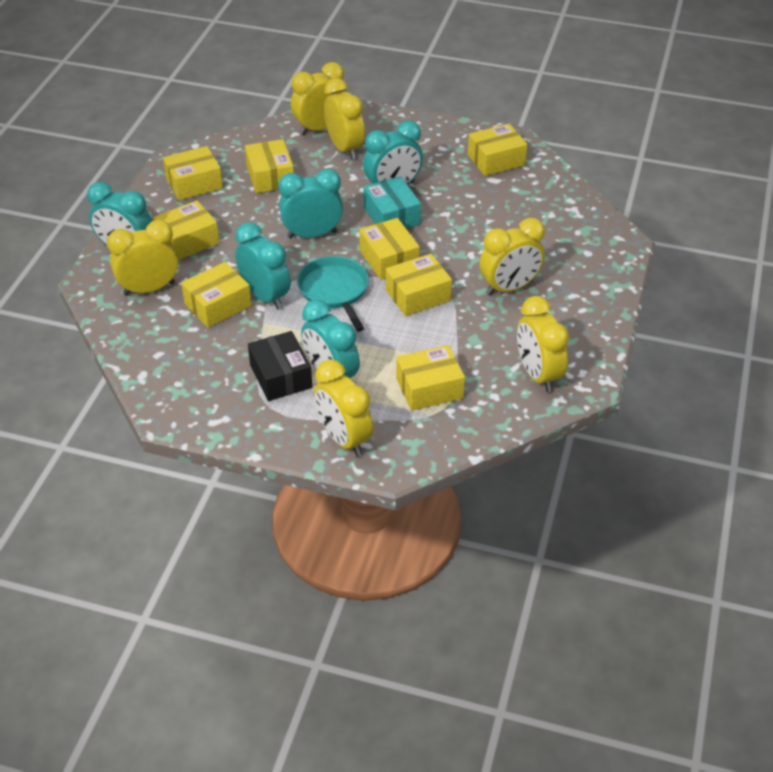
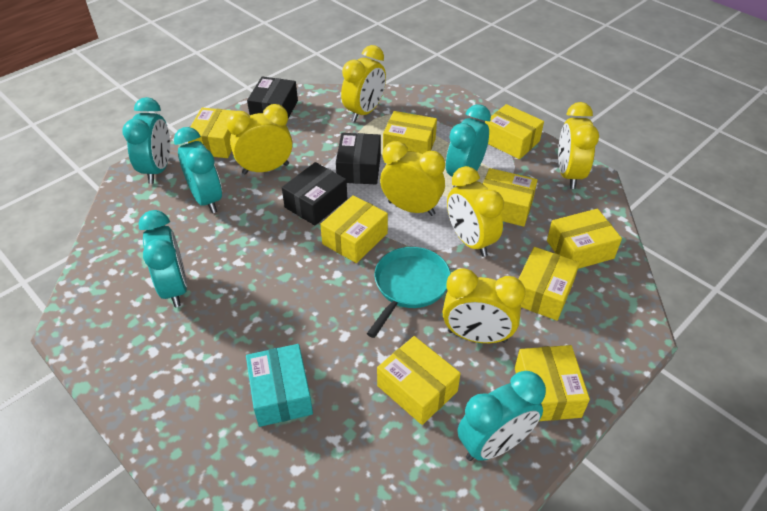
black box: 1 -> 3
yellow box: 8 -> 9

